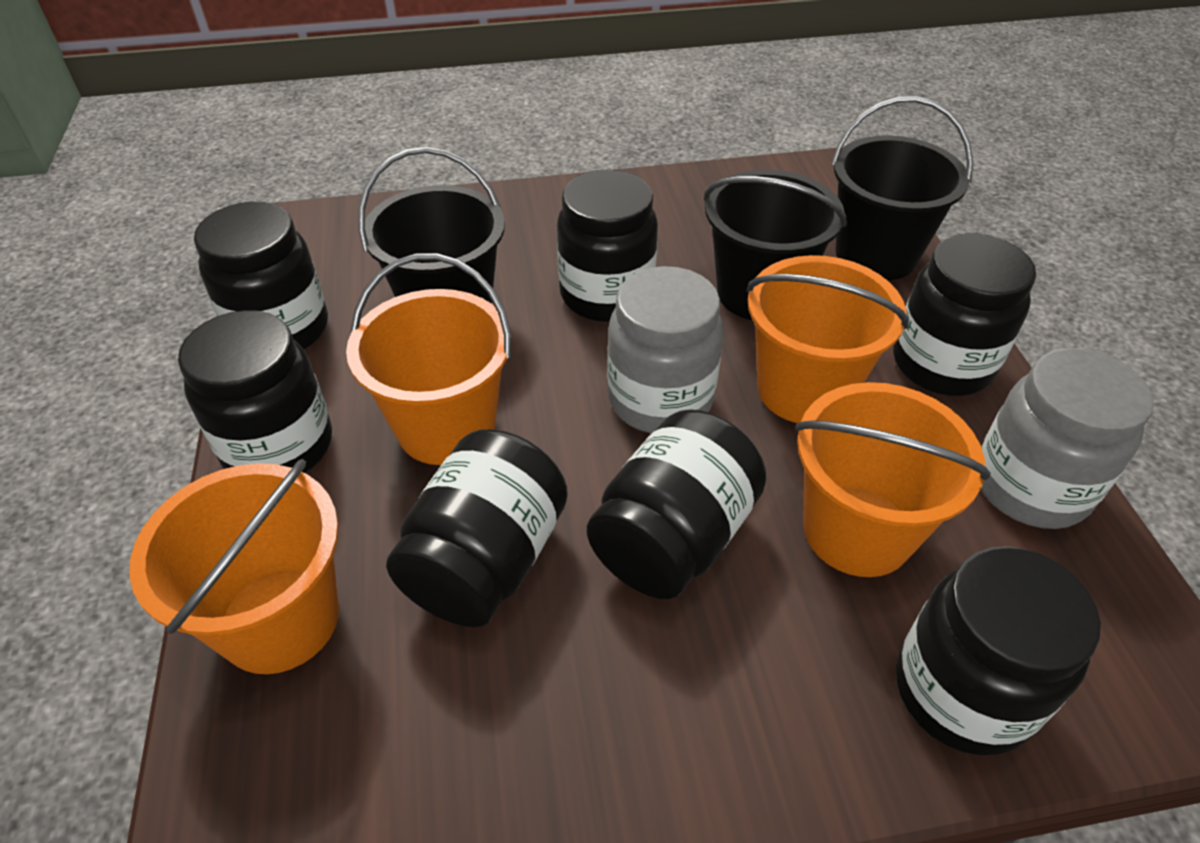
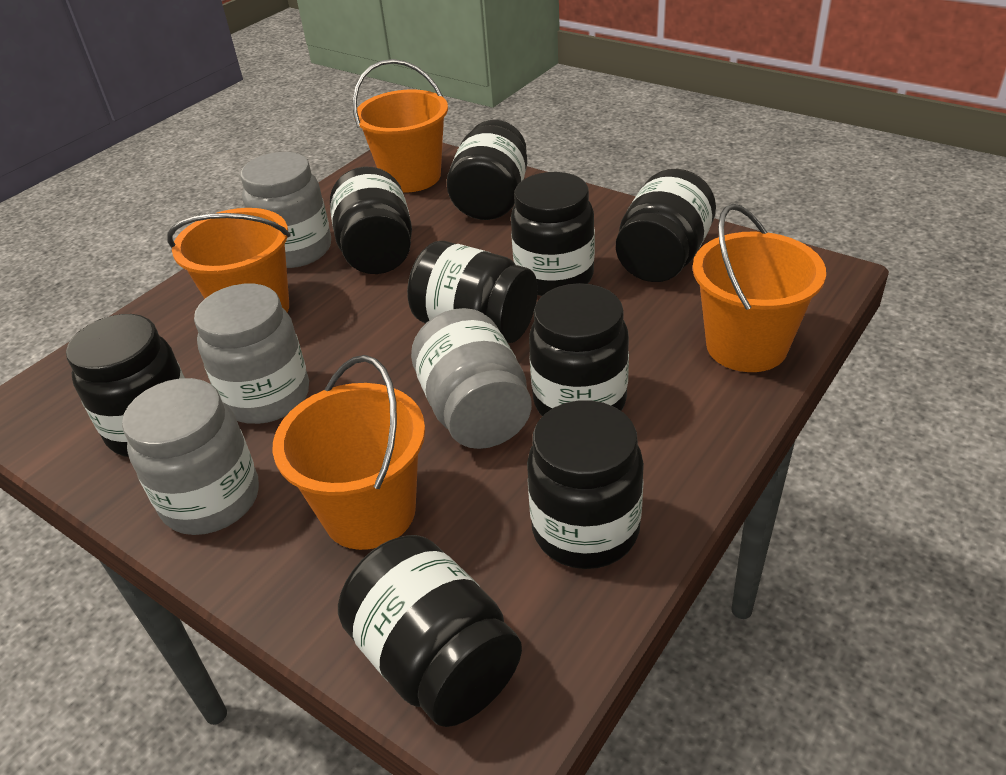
black bucket: 3 -> 0
black jar: 7 -> 9
grey jar: 2 -> 4

